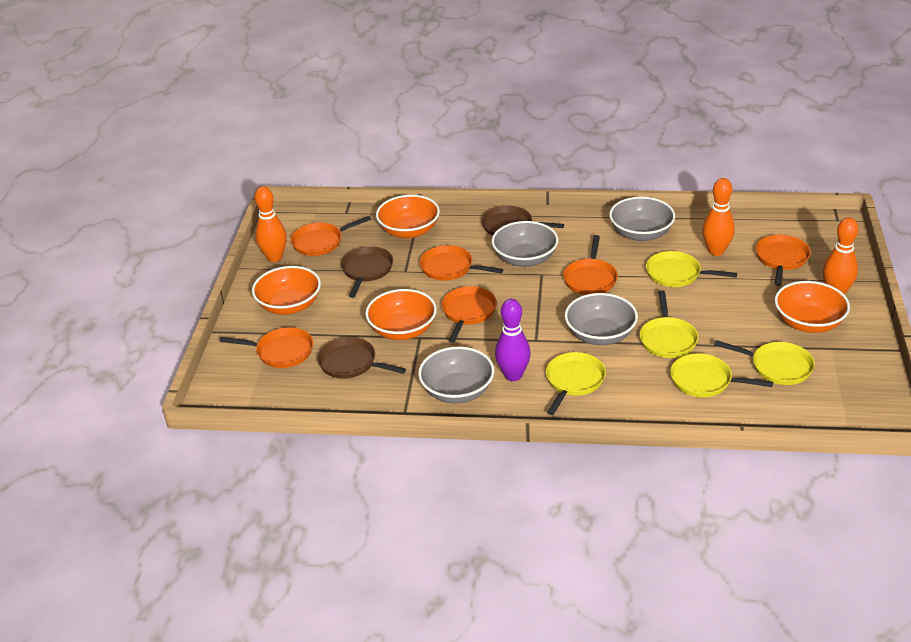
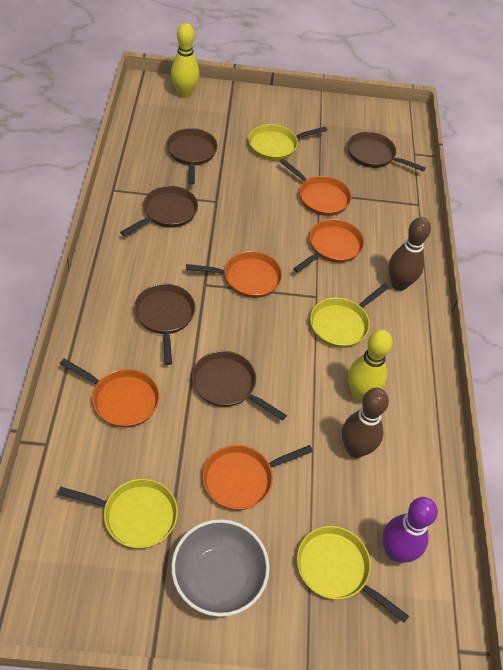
brown bowling pin: 0 -> 2
brown pan: 3 -> 5
grey bowl: 4 -> 1
orange bowl: 4 -> 0
orange bowling pin: 3 -> 0
orange pan: 6 -> 5
yellow bowling pin: 0 -> 2
yellow pan: 5 -> 4

